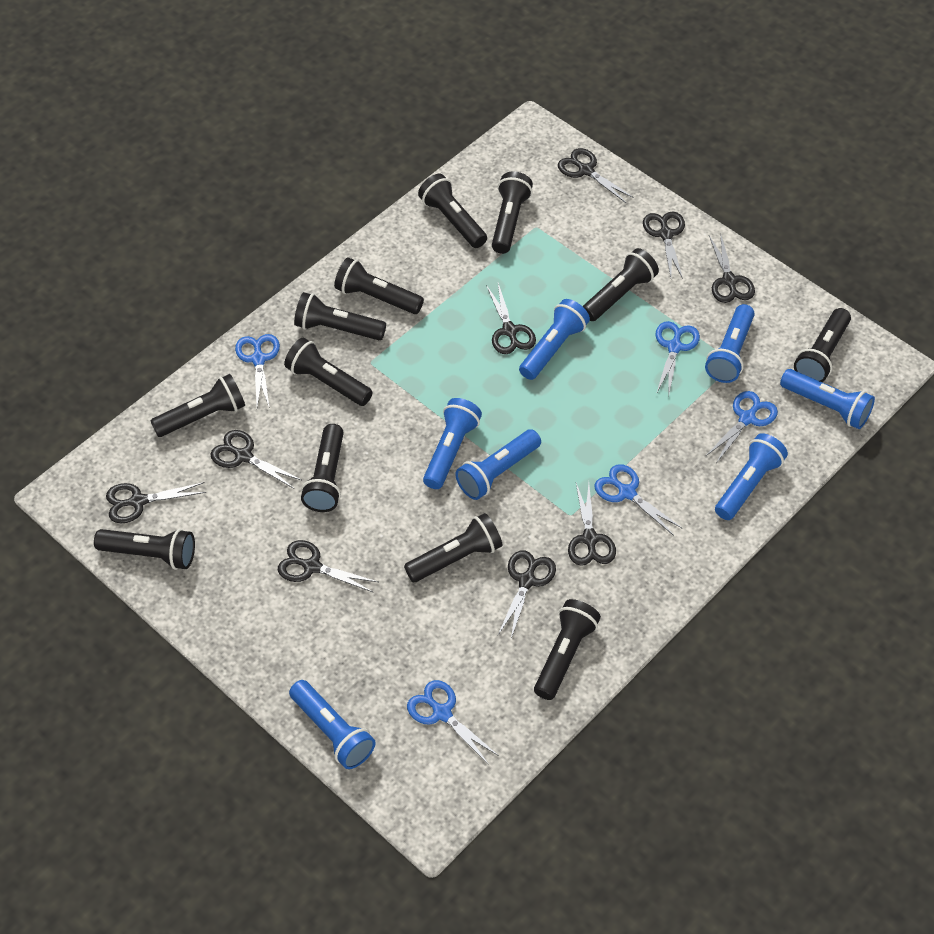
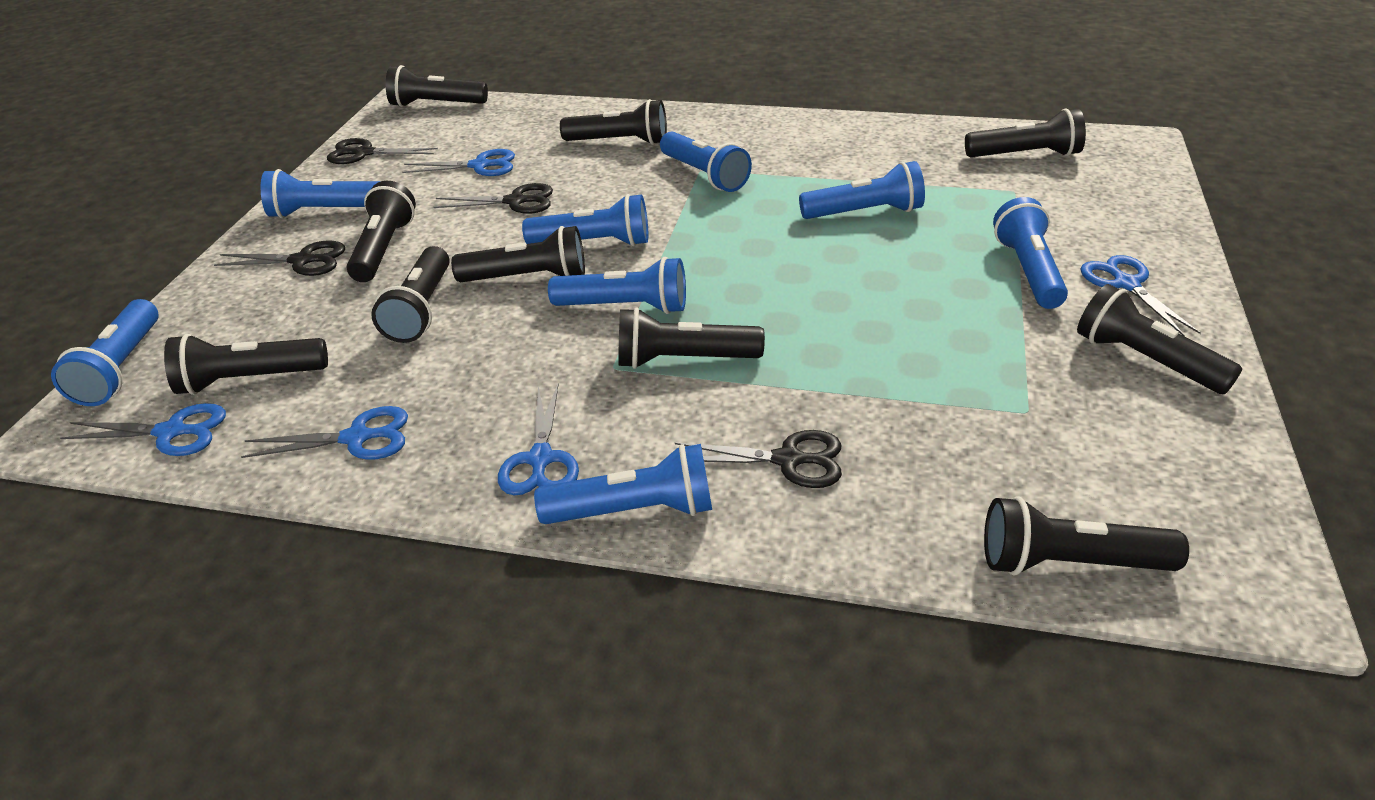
black flashlight: 12 -> 10
black scissors: 9 -> 4
blue flashlight: 7 -> 8

